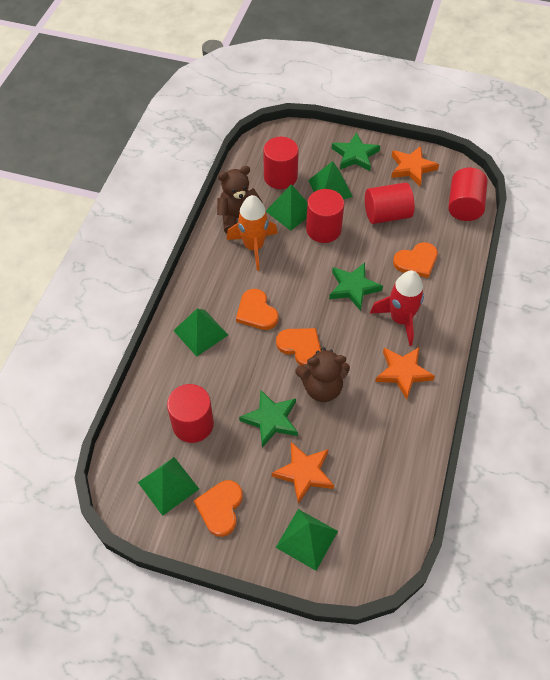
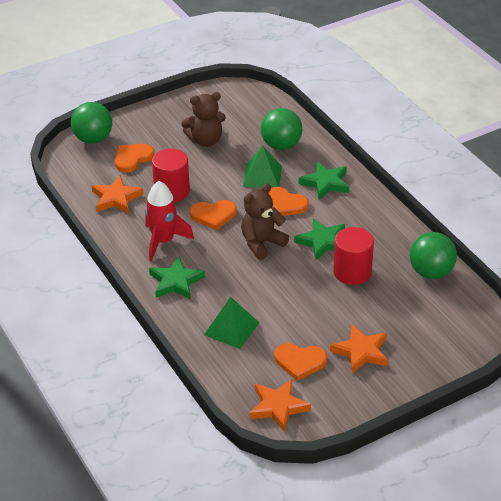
green ball: 0 -> 3
green pyramid: 5 -> 2
orange rocket: 1 -> 0
red cylinder: 5 -> 2

